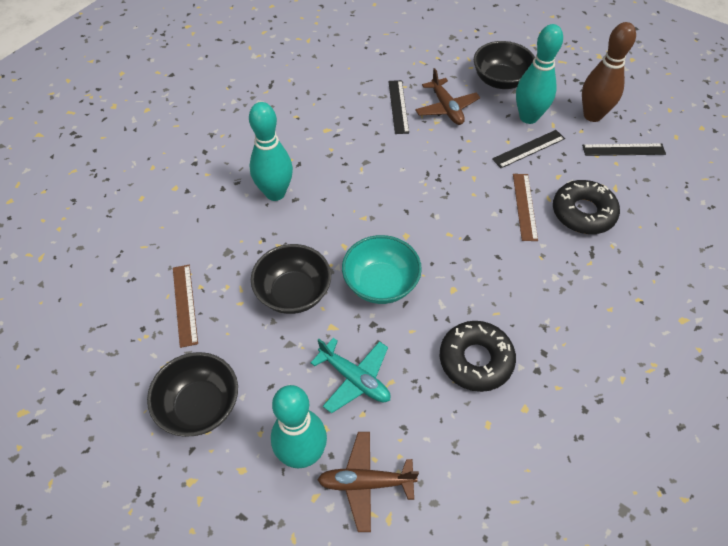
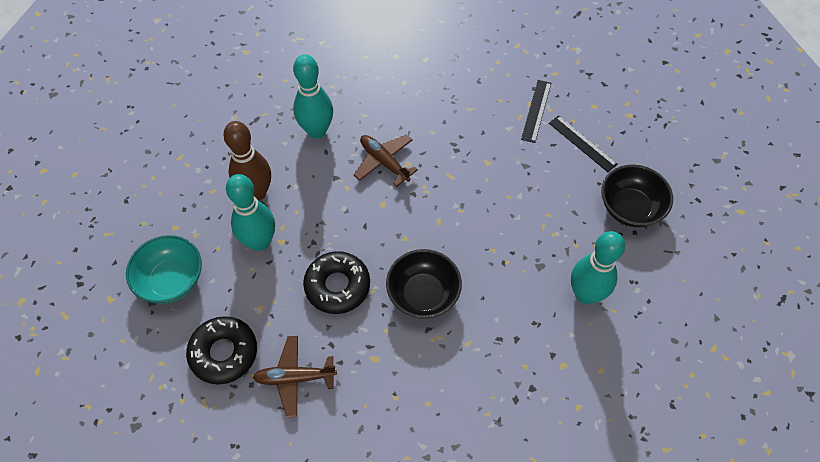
black bowl: 3 -> 2
black ruler: 3 -> 2
brown ruler: 2 -> 0
turquoise plane: 1 -> 0

